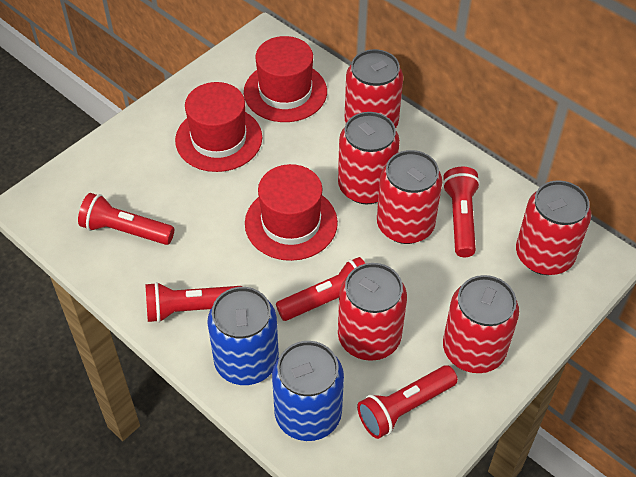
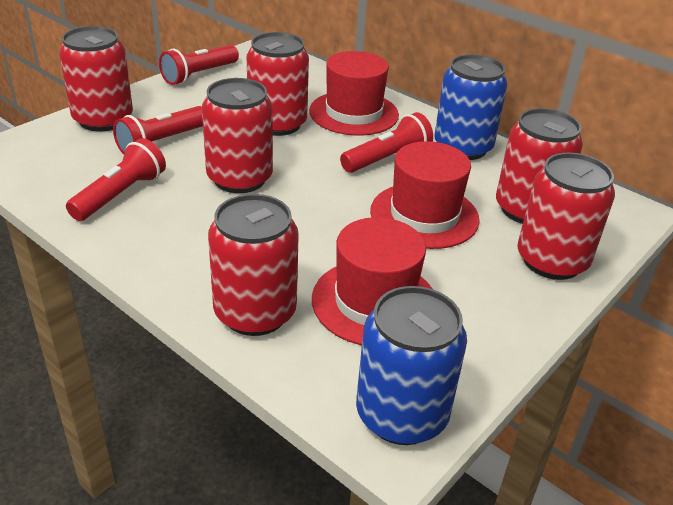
red flashlight: 5 -> 4

